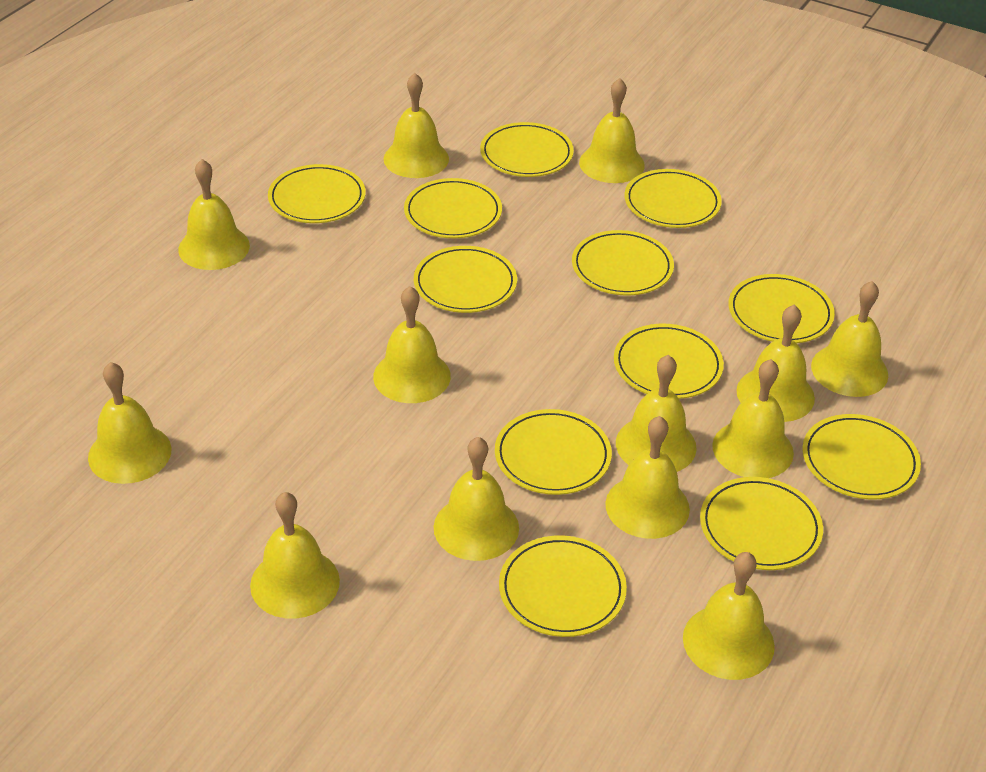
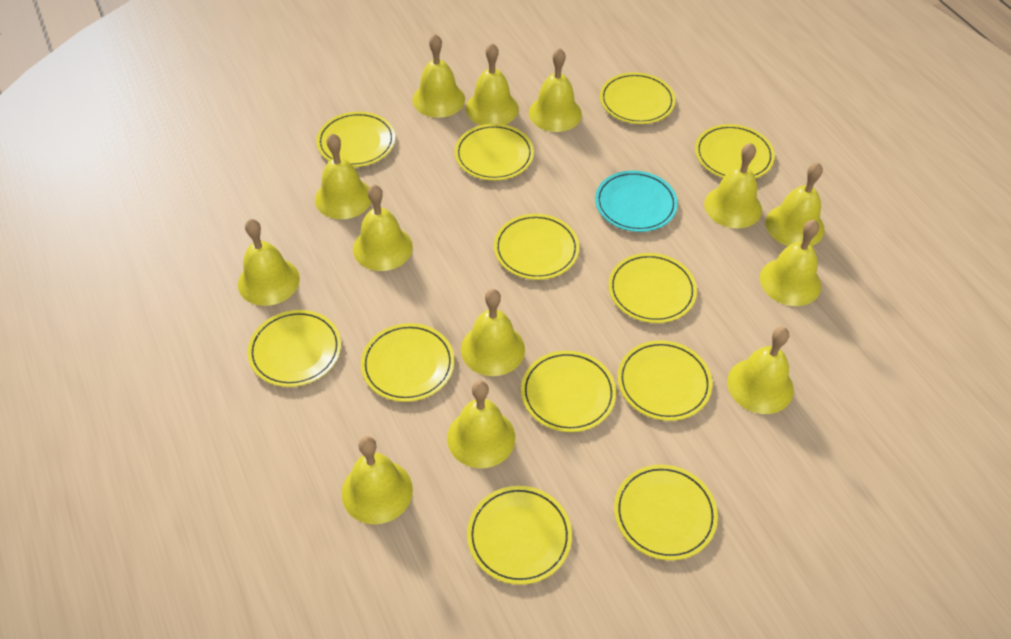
turquoise plate: 0 -> 1

